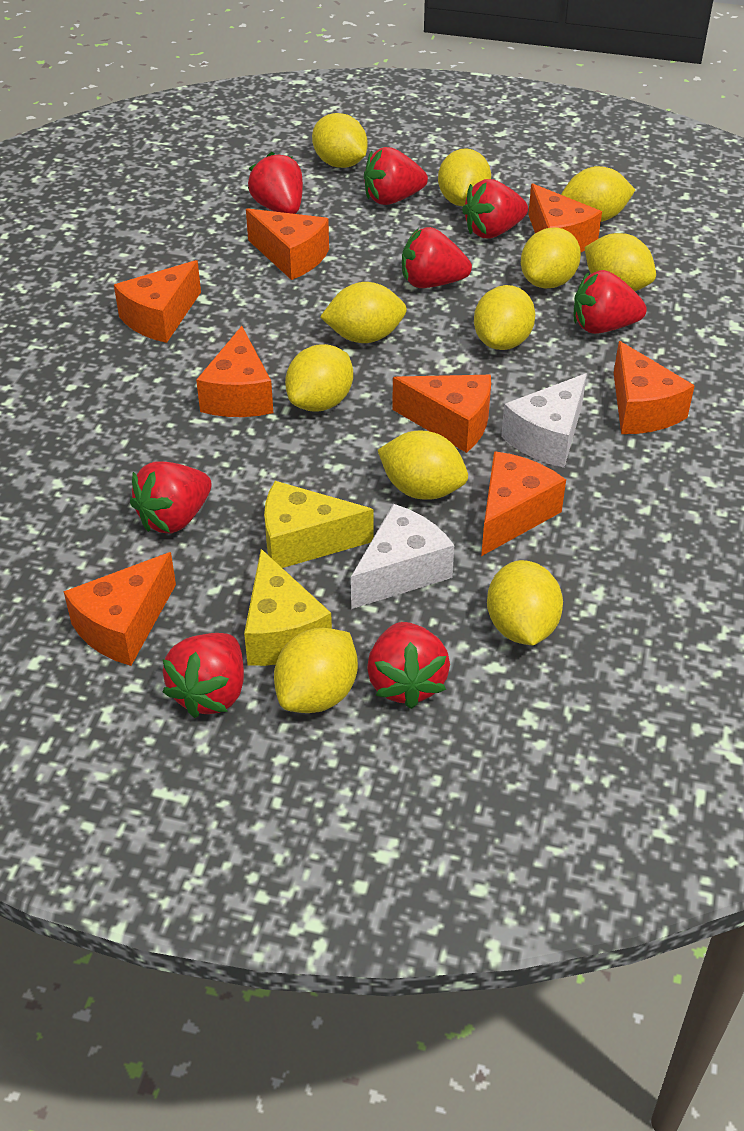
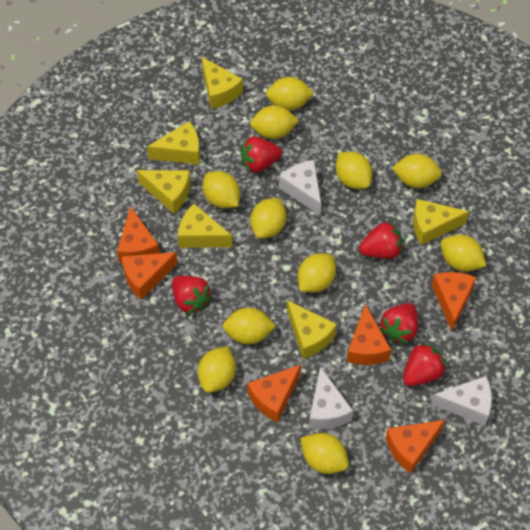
orange cheese: 8 -> 6
red strawberry: 8 -> 5
white cheese: 2 -> 3
yellow cheese: 2 -> 6

